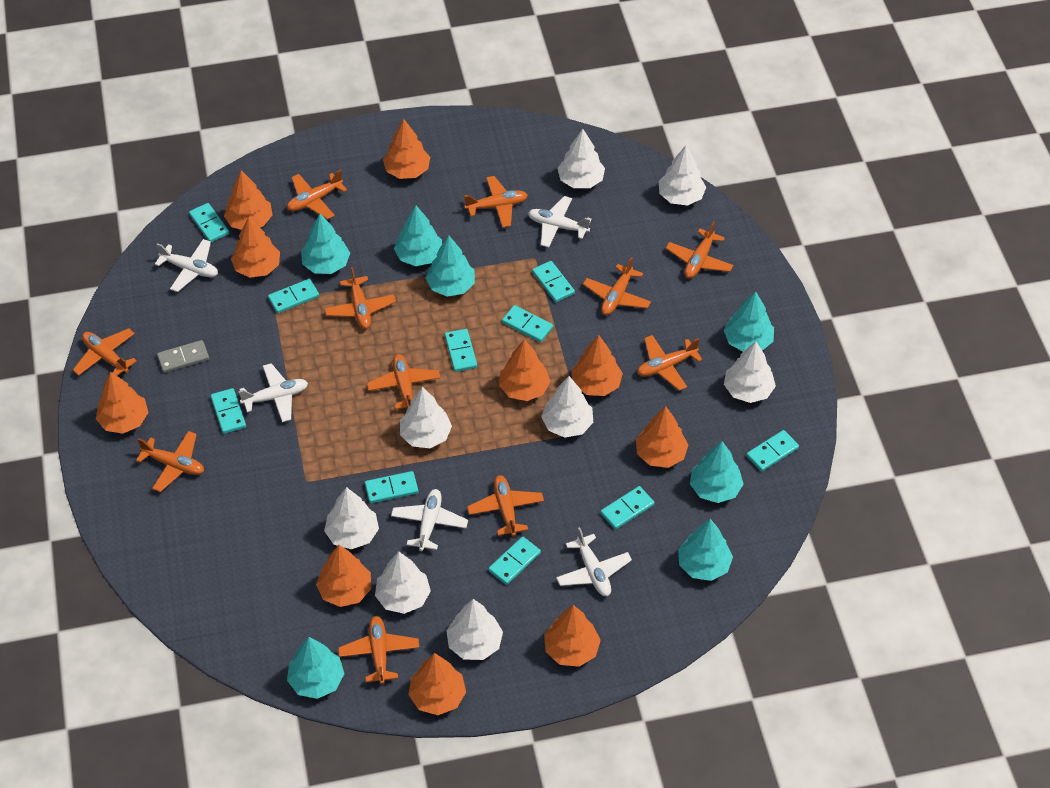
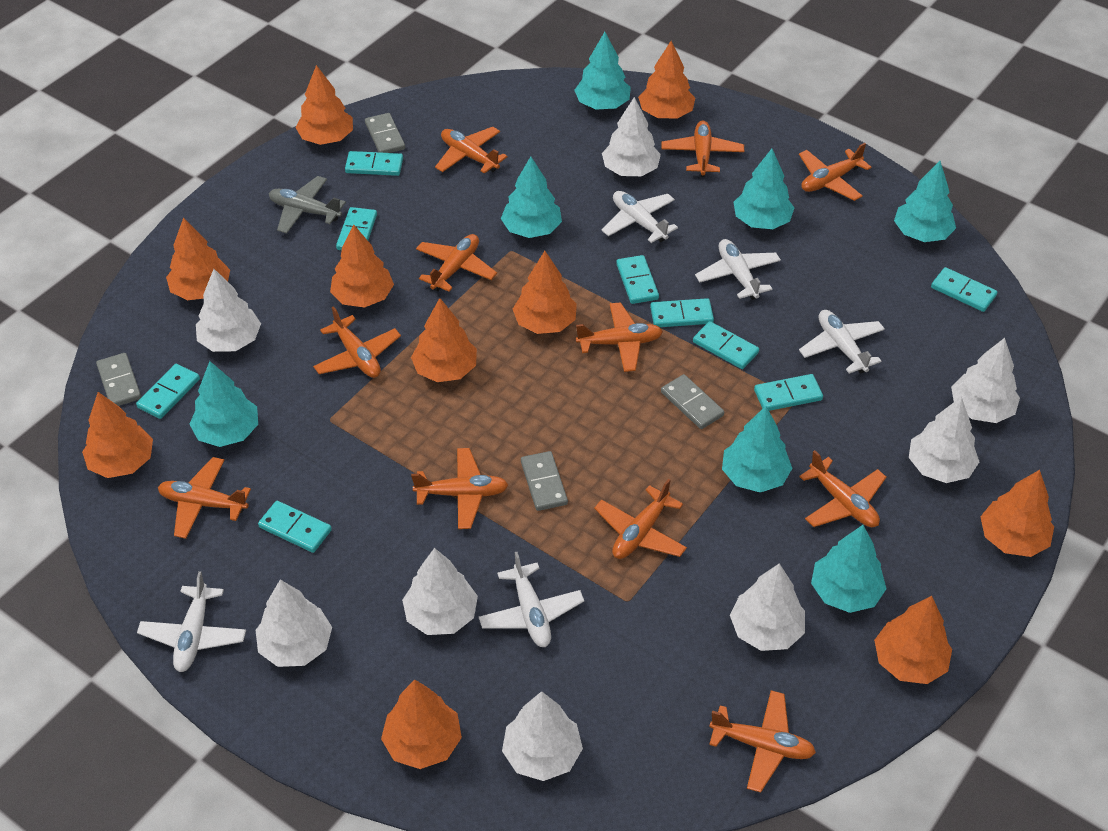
grey domino: 1 -> 4
grey plane: 0 -> 1
turquoise domino: 10 -> 9

